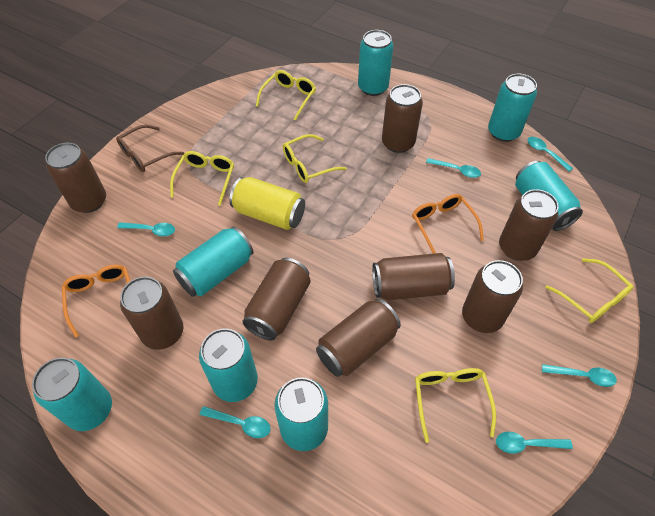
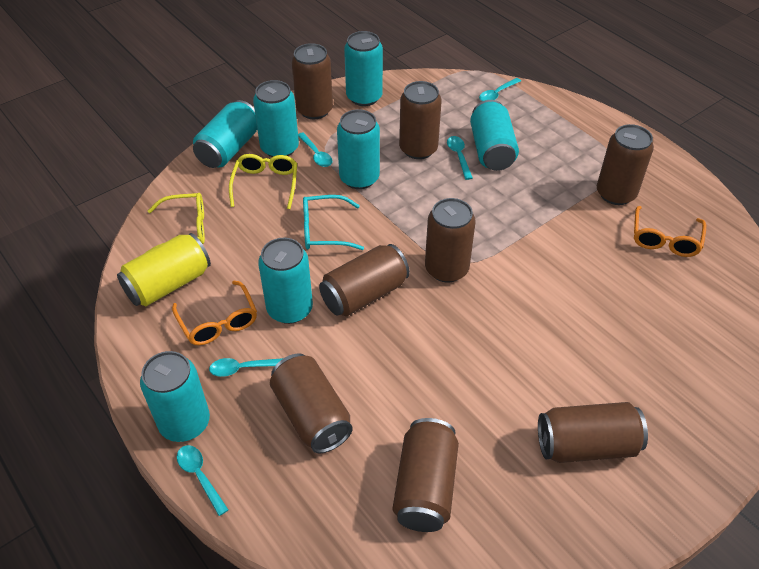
brown glasses: 1 -> 0
turquoise glasses: 0 -> 1
turquoise spoon: 6 -> 5
yellow glasses: 5 -> 2

